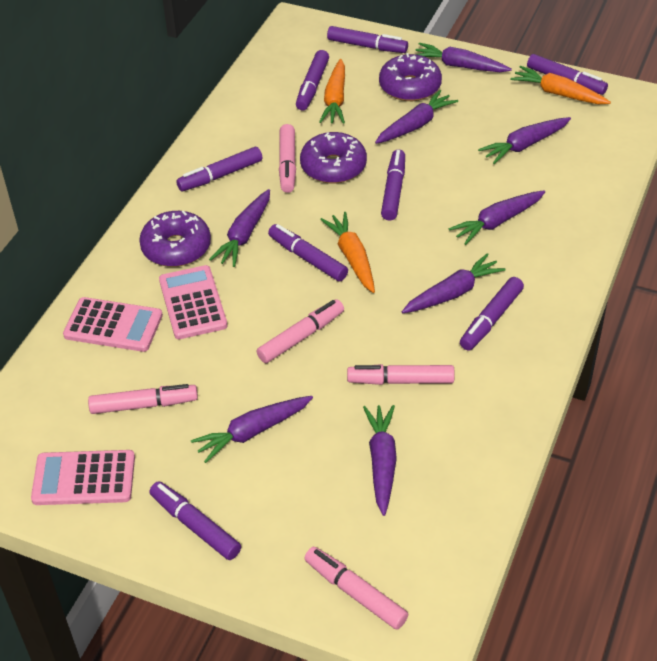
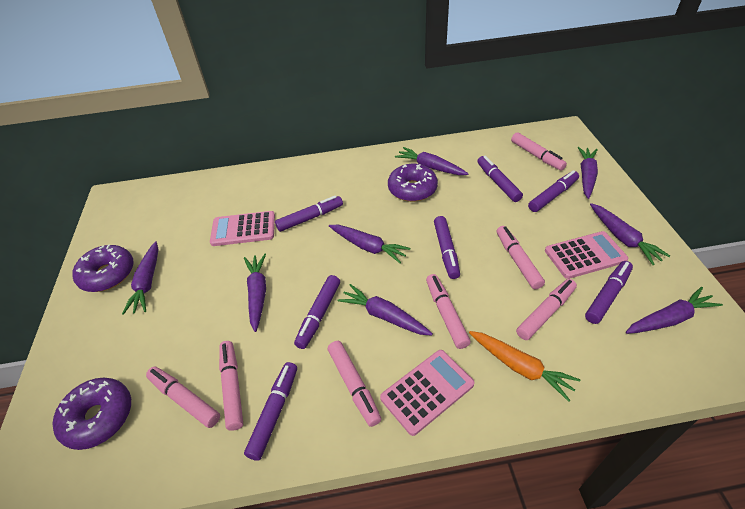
orange carrot: 3 -> 1
pink marker: 5 -> 7
purple marker: 8 -> 7

